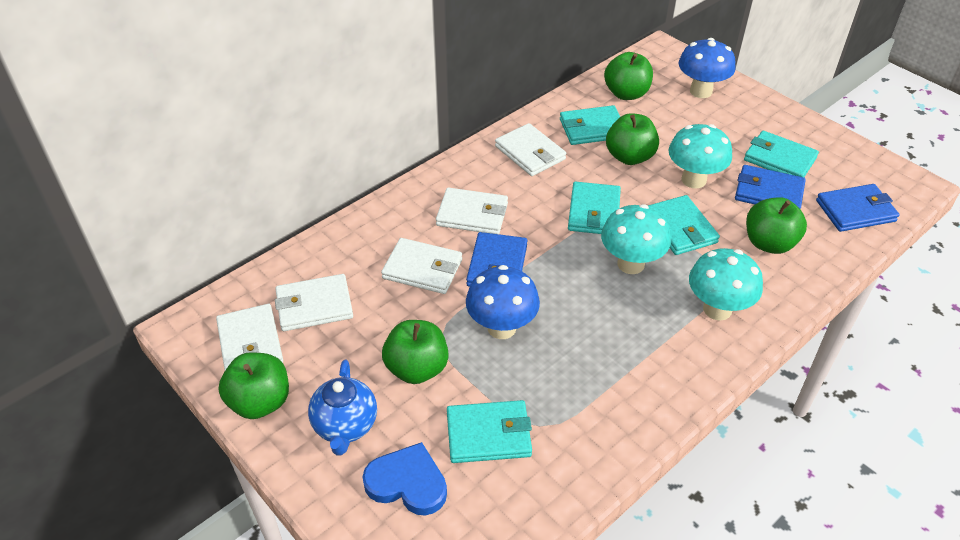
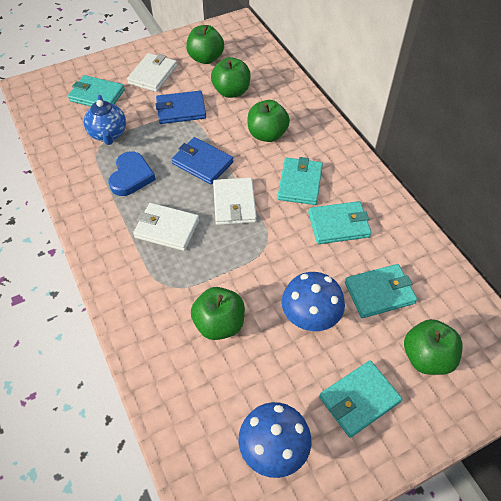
blue wallet: 3 -> 2
turquoise mushroom: 3 -> 0
white wallet: 5 -> 3

